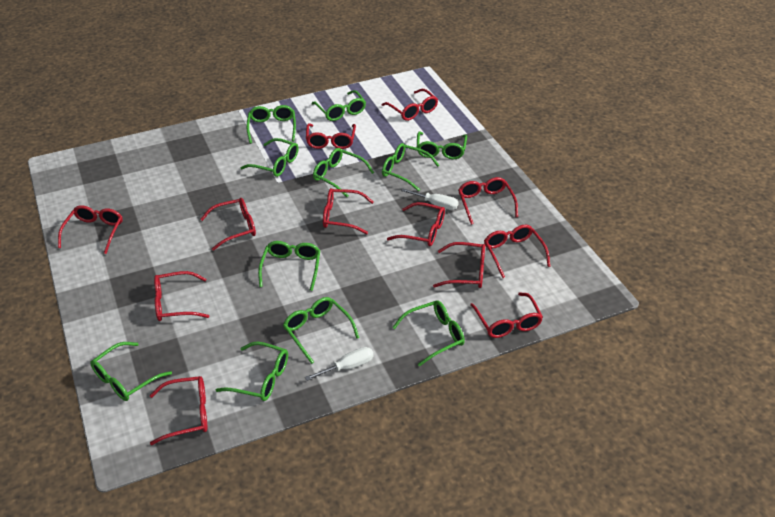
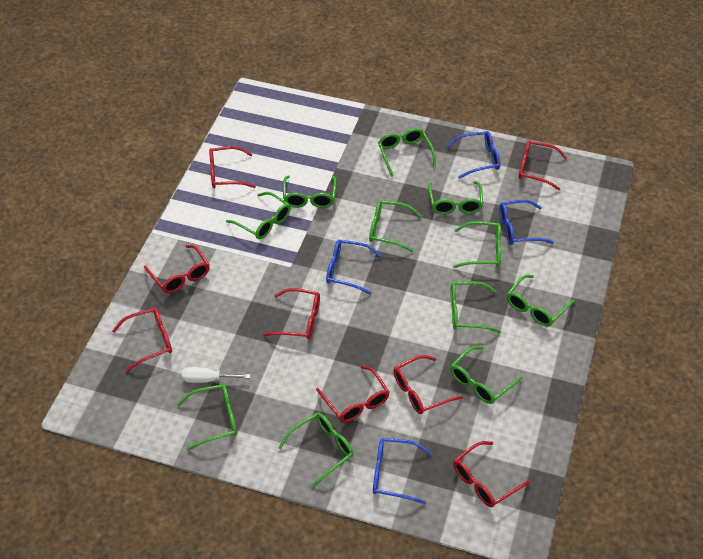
blue glasses: 0 -> 4
red glasses: 12 -> 8
white screwdriver: 2 -> 1

